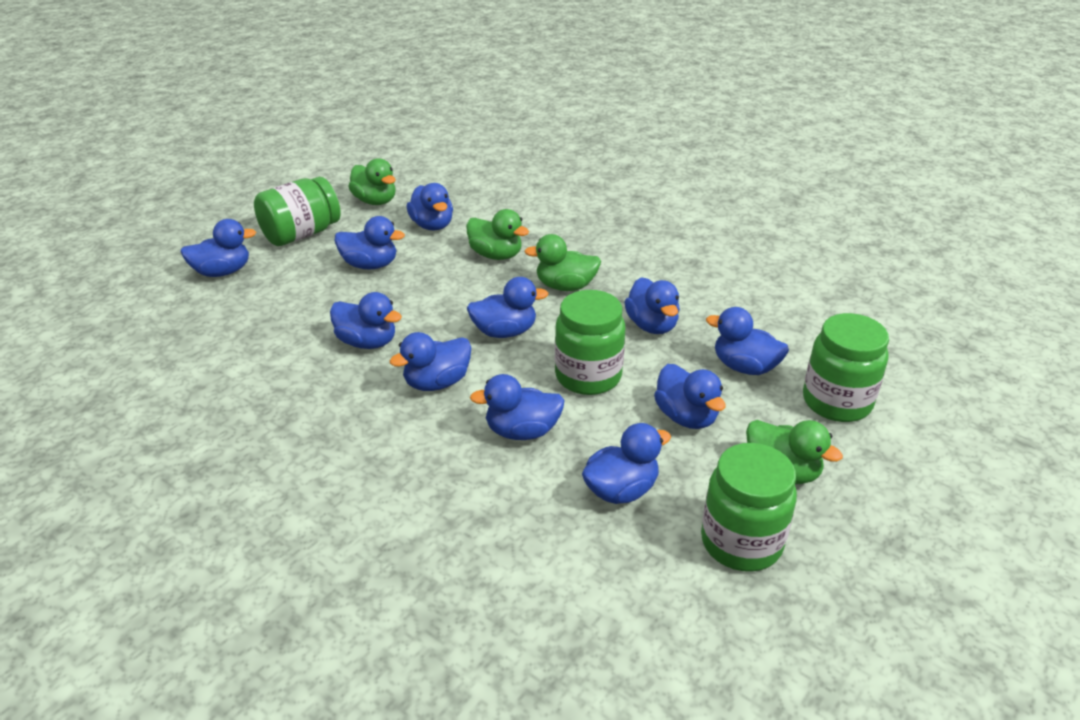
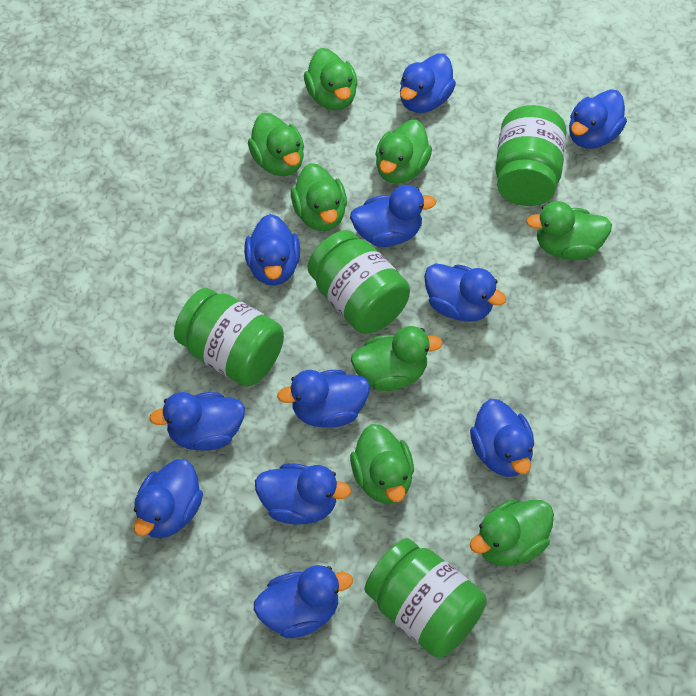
green duck: 4 -> 8

